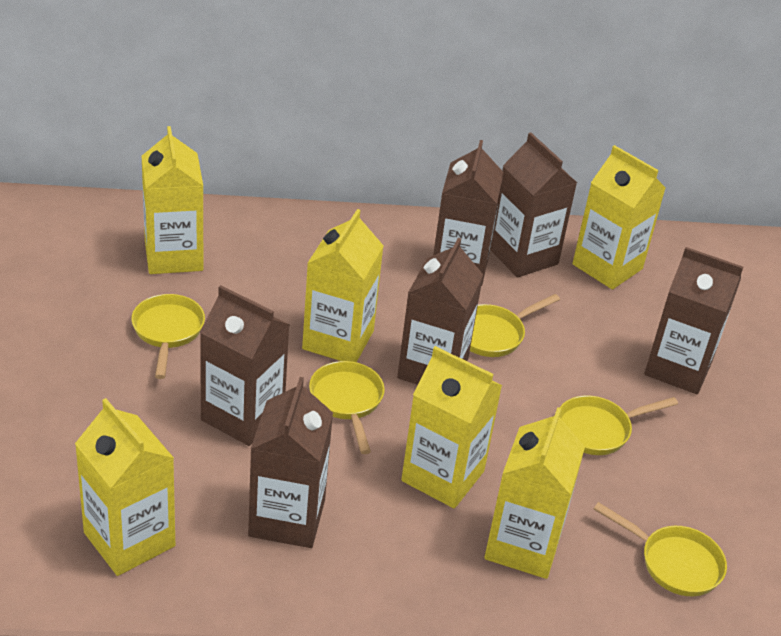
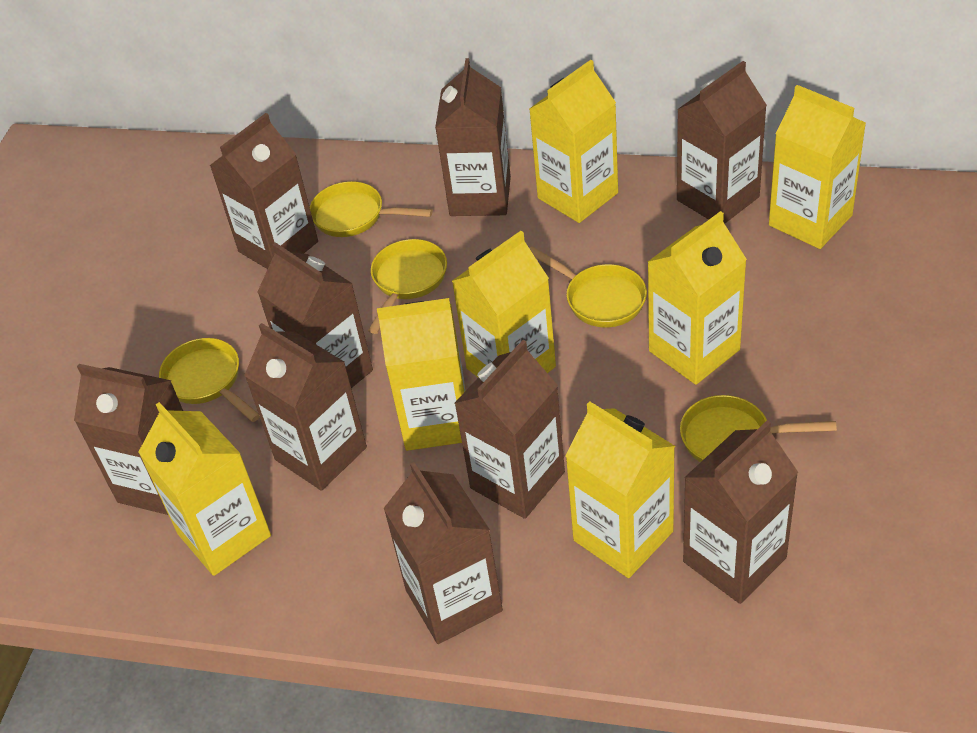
brown carton: 6 -> 9
yellow carton: 6 -> 7

